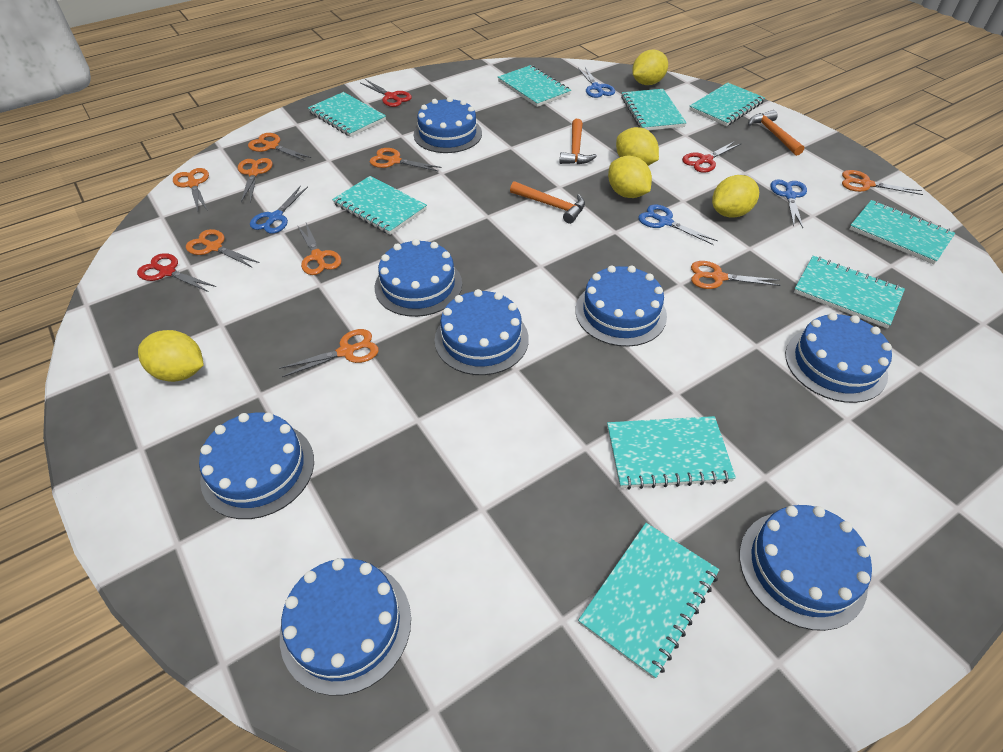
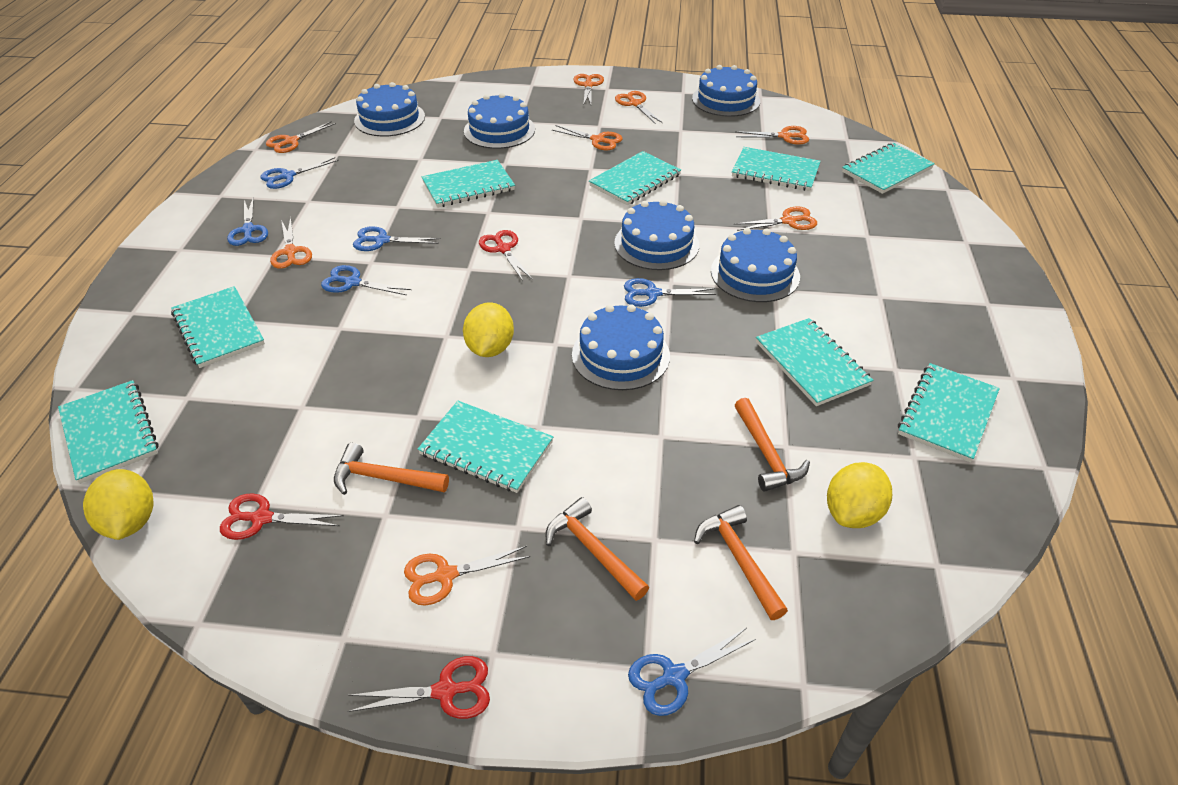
blue cake: 8 -> 6
blue scissors: 4 -> 6
orange hammer: 3 -> 4
orange scissors: 9 -> 8
yellow lemon: 5 -> 3

